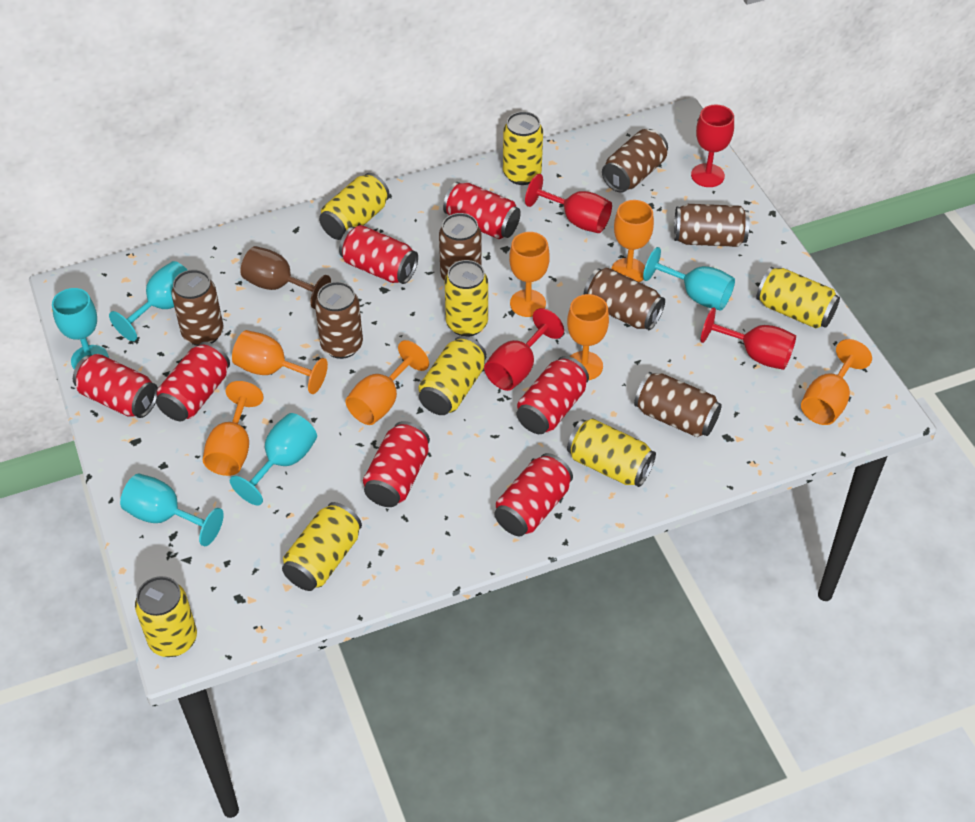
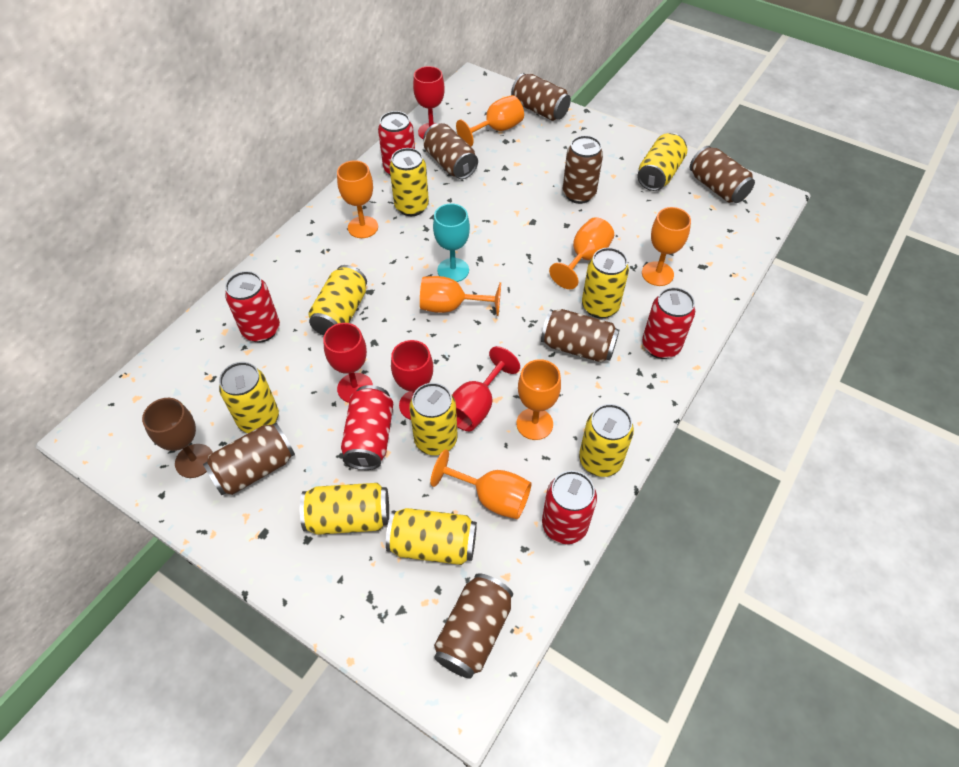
red can: 7 -> 5
turquoise goblet: 5 -> 1
yellow can: 8 -> 9

